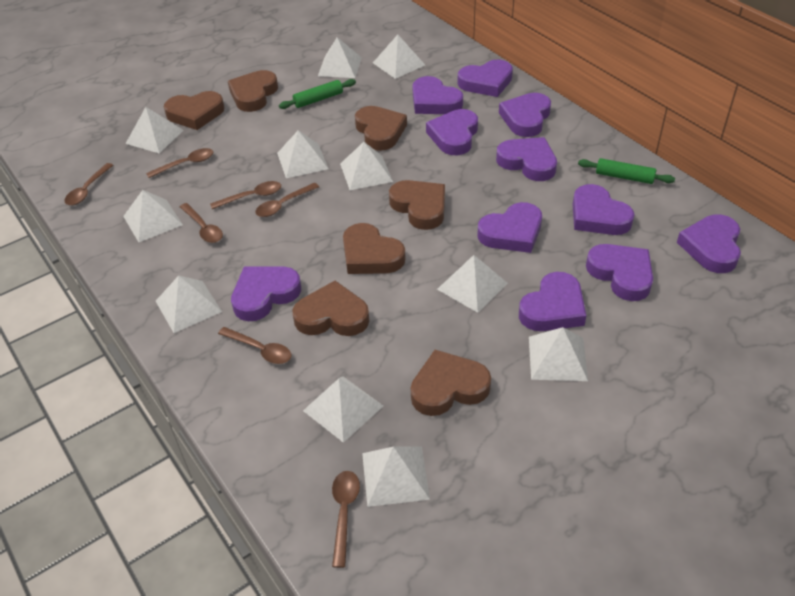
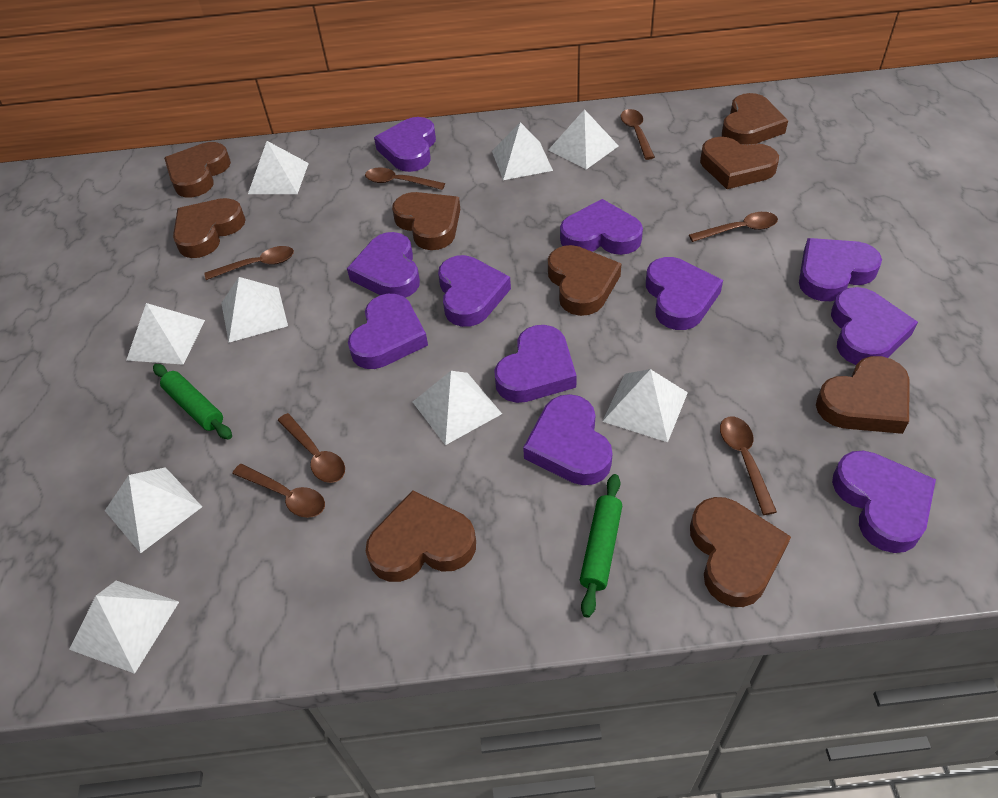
brown heart: 7 -> 9
white pyramid: 11 -> 9

